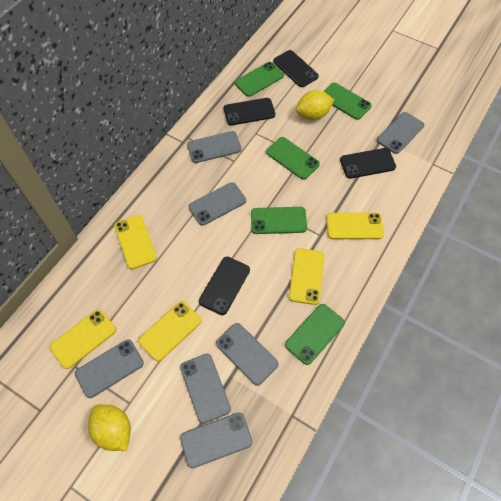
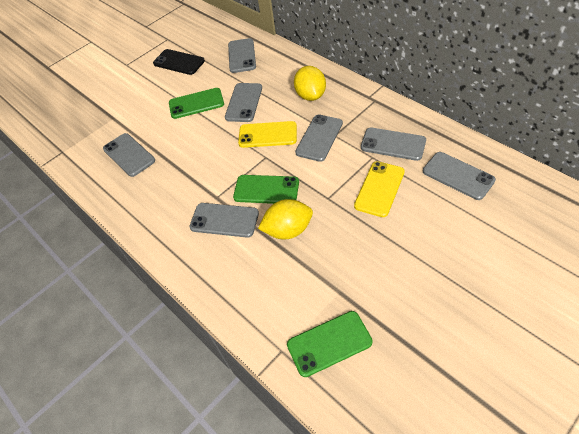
black phone: 4 -> 1
green phone: 5 -> 3
yellow phone: 5 -> 2

